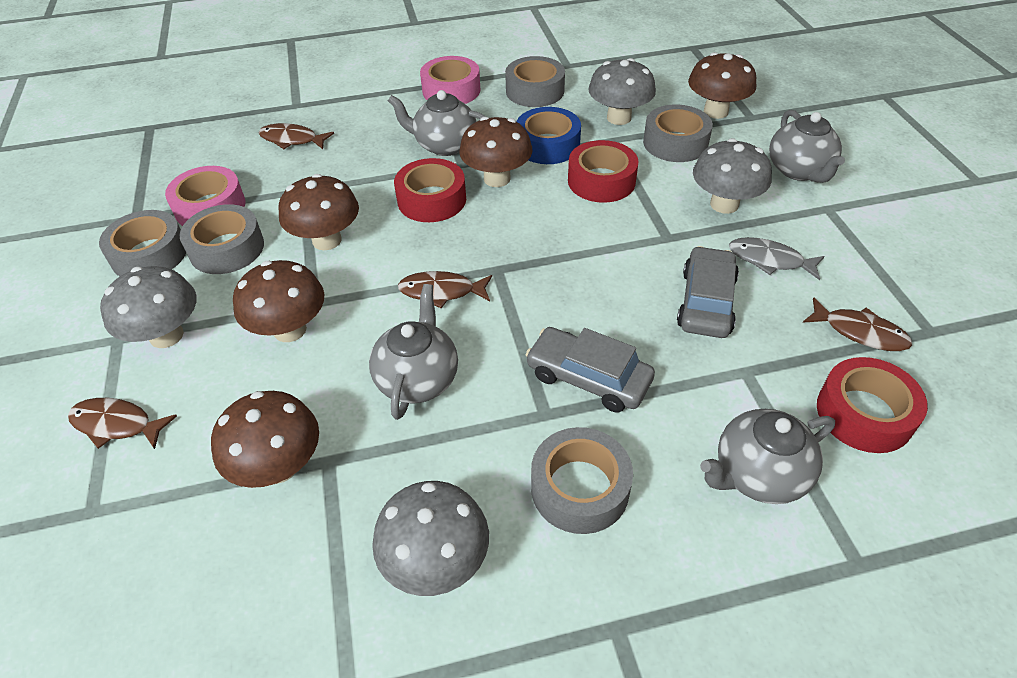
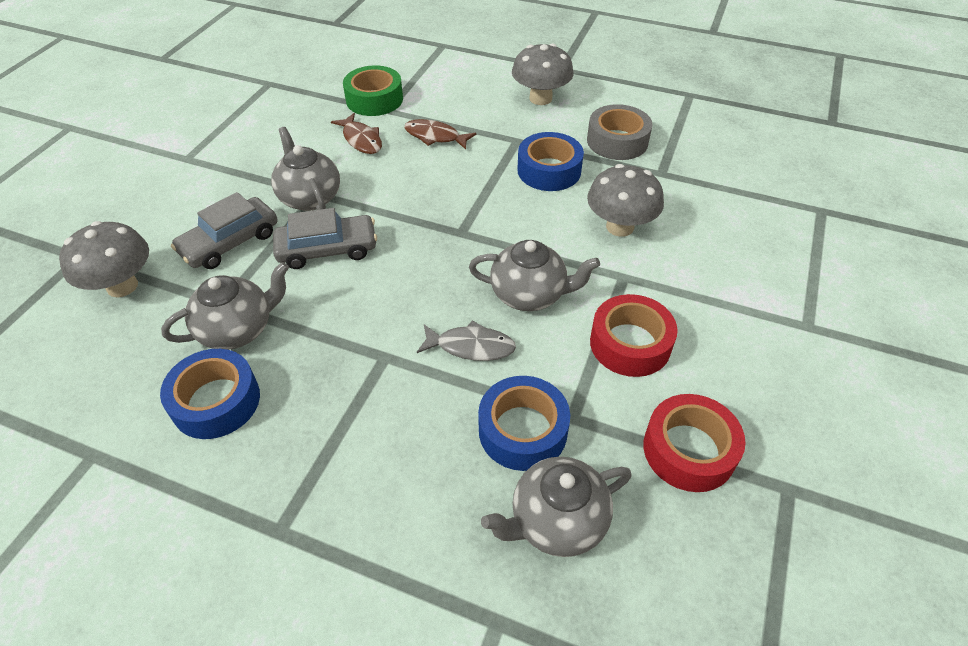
blue tape: 1 -> 3
brown fish: 4 -> 2
brown mushroom: 5 -> 0
green tape: 0 -> 1
grey mushroom: 4 -> 3
grey tape: 5 -> 1
pink tape: 2 -> 0
red tape: 3 -> 2

